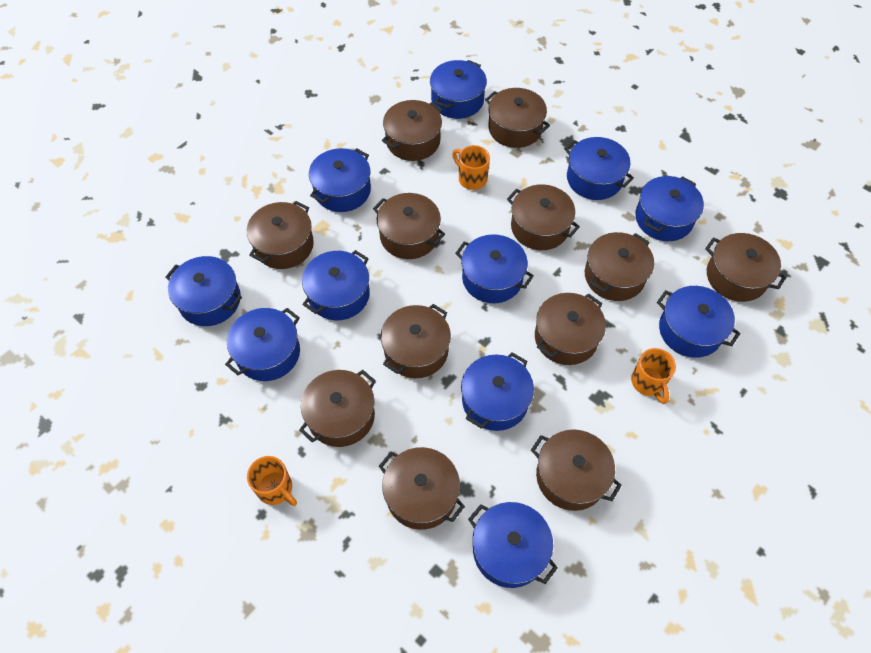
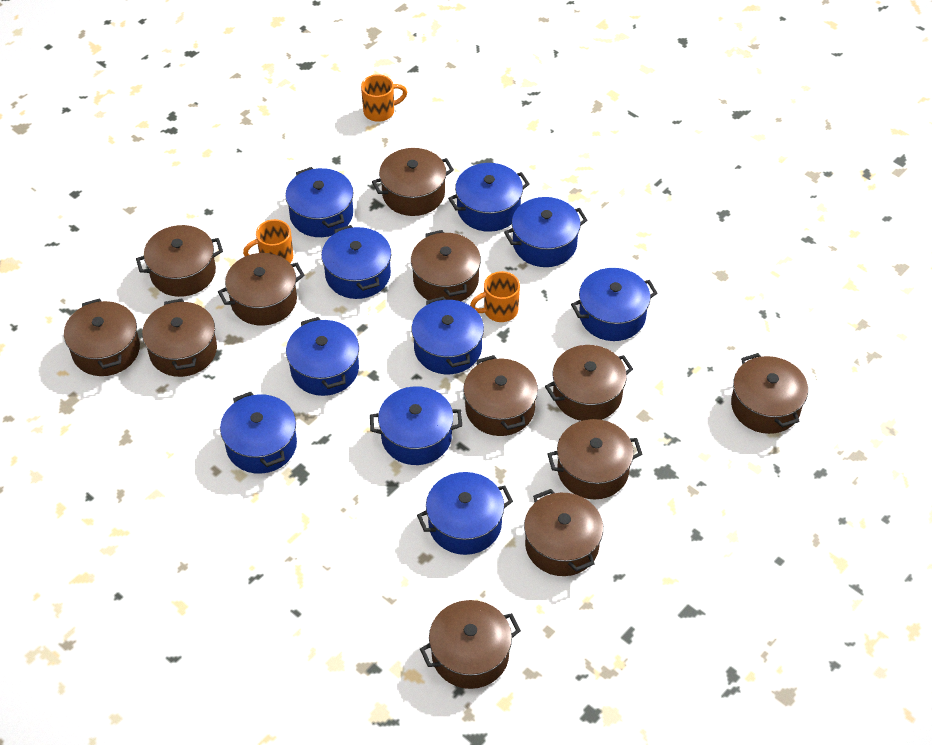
blue pot: 11 -> 10

